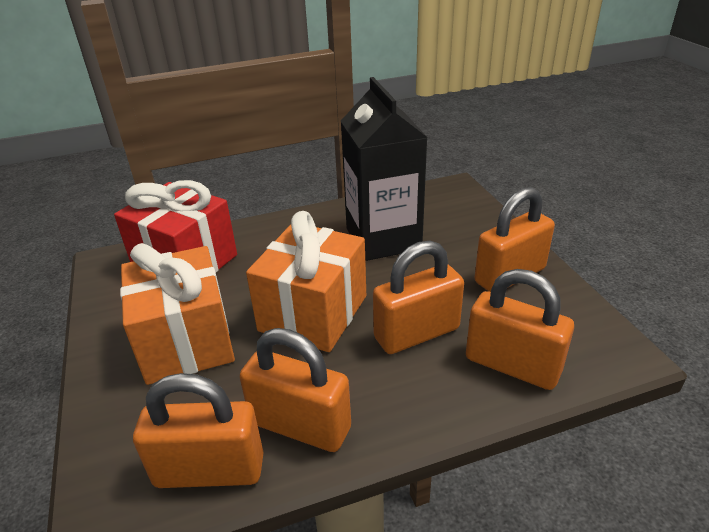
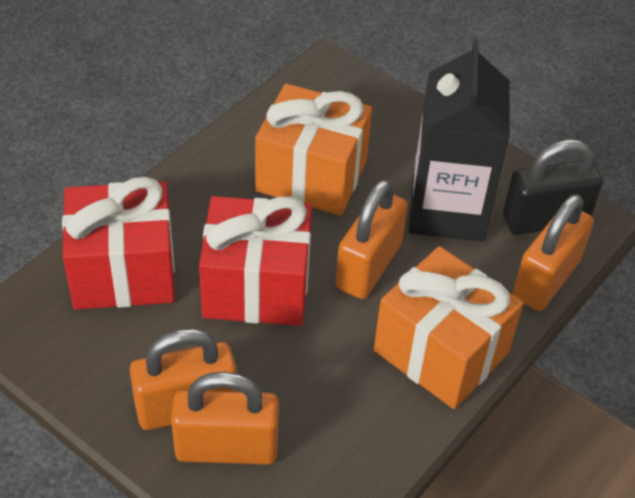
black padlock: 0 -> 1
orange padlock: 5 -> 4
red gift: 1 -> 2

